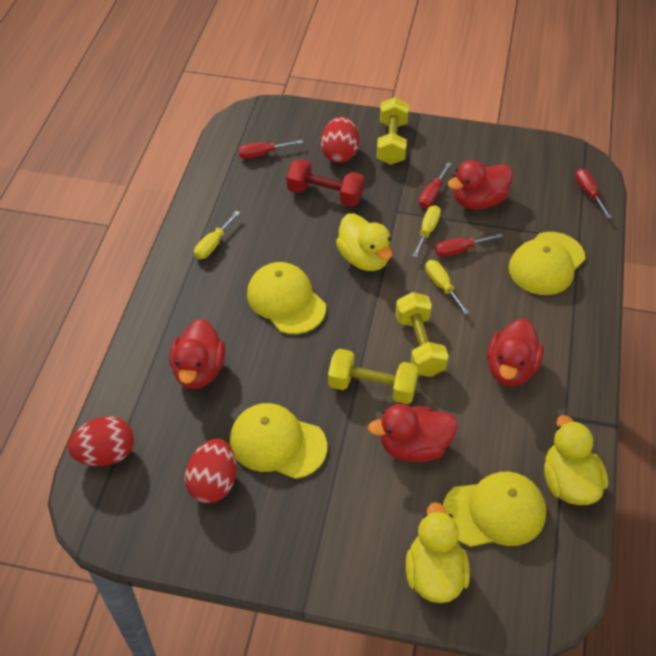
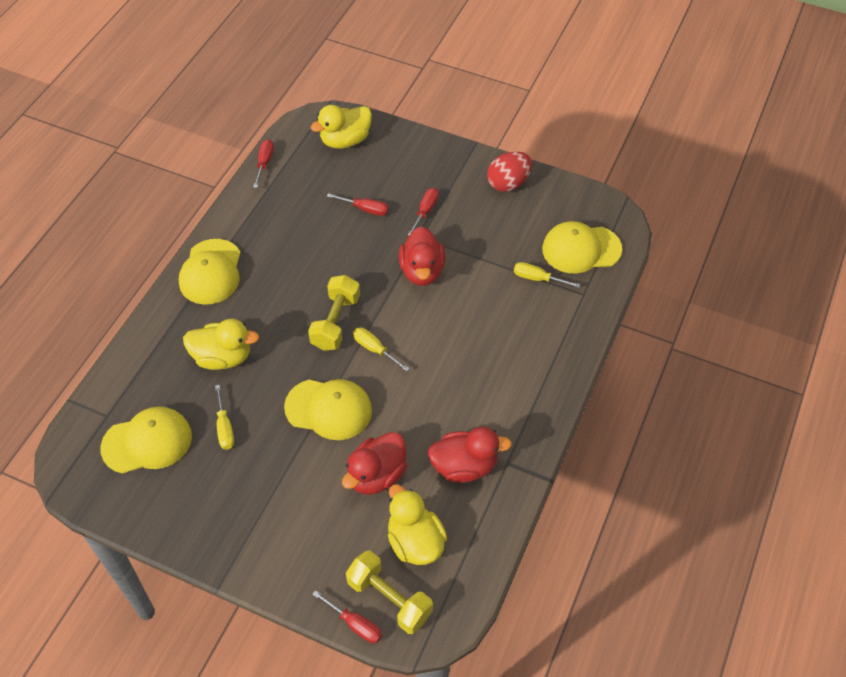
red duck: 4 -> 3
red dumbbell: 1 -> 0
red egg: 3 -> 1
yellow dumbbell: 3 -> 2

